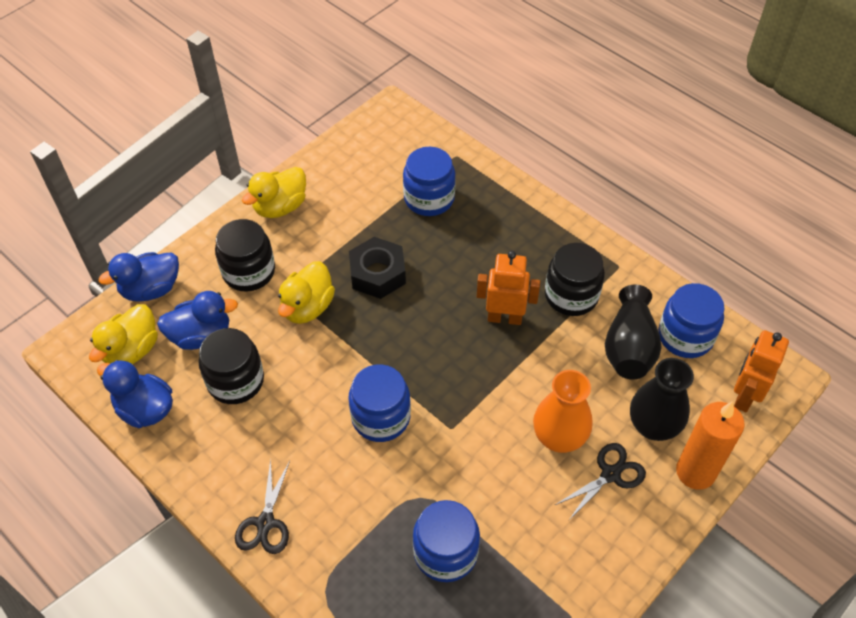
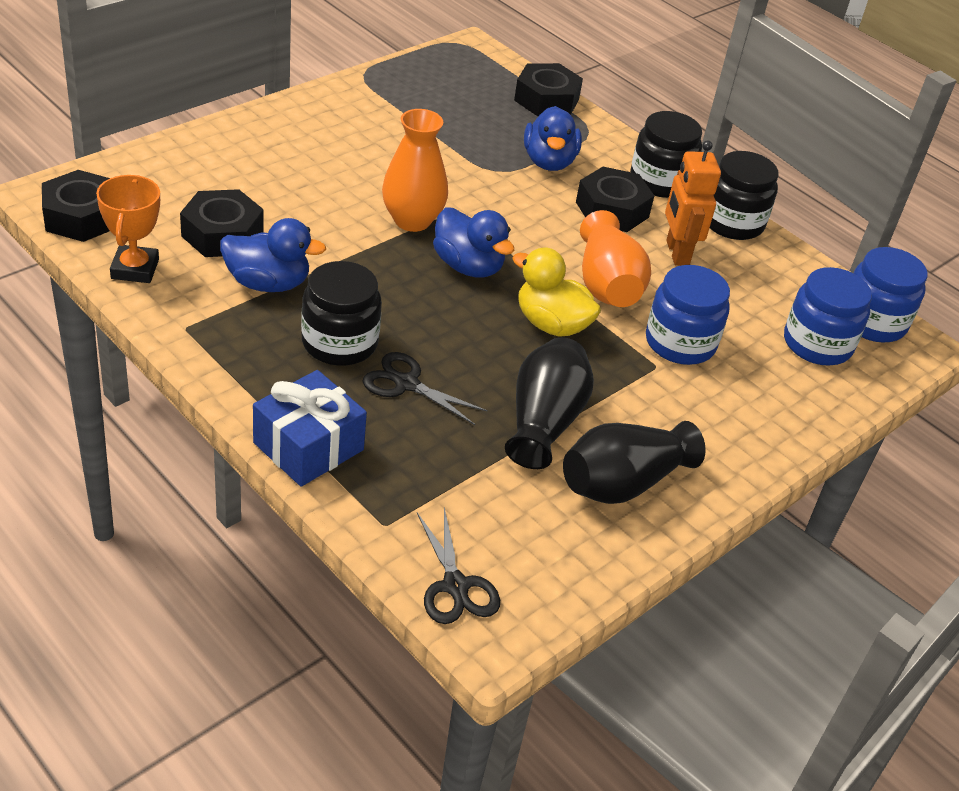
black nut: 1 -> 4
blue gift: 0 -> 1
blue jar: 4 -> 3
orange candle: 1 -> 0
orange robot: 2 -> 1
orange trophy: 0 -> 1
orange vase: 1 -> 2
yellow duck: 3 -> 1

